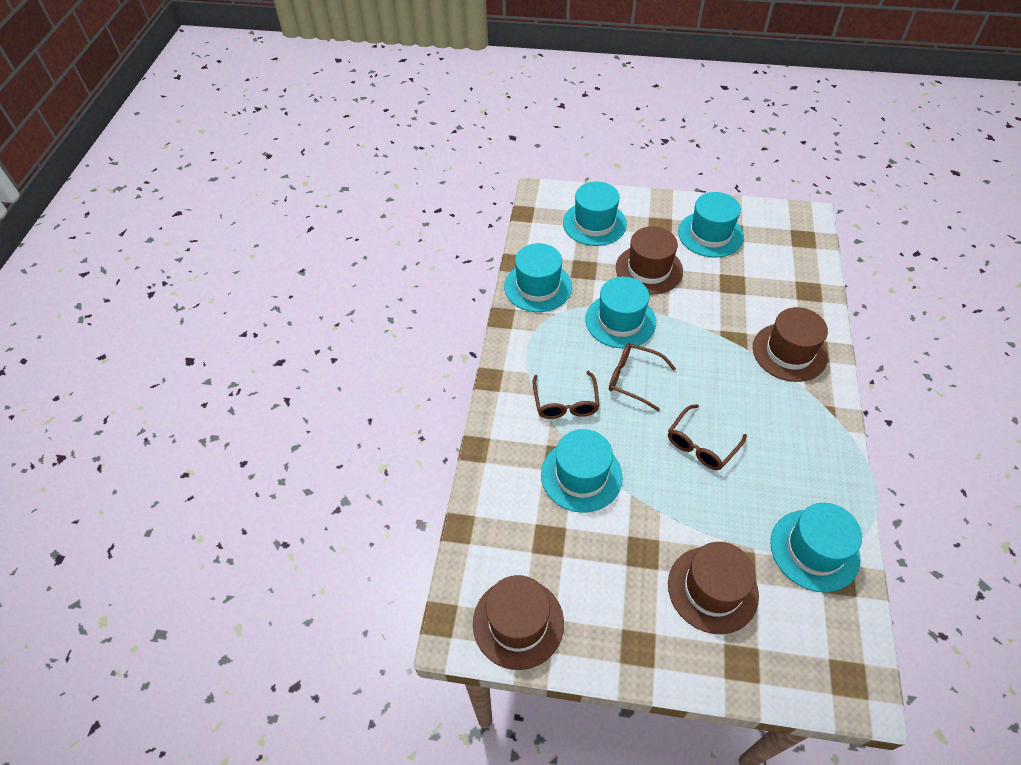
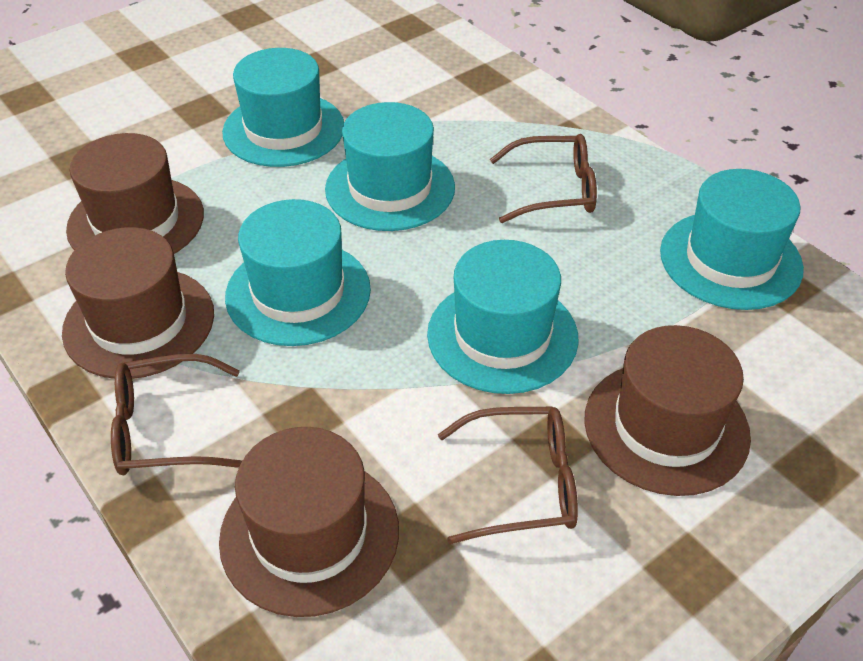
turquoise hat: 6 -> 5

